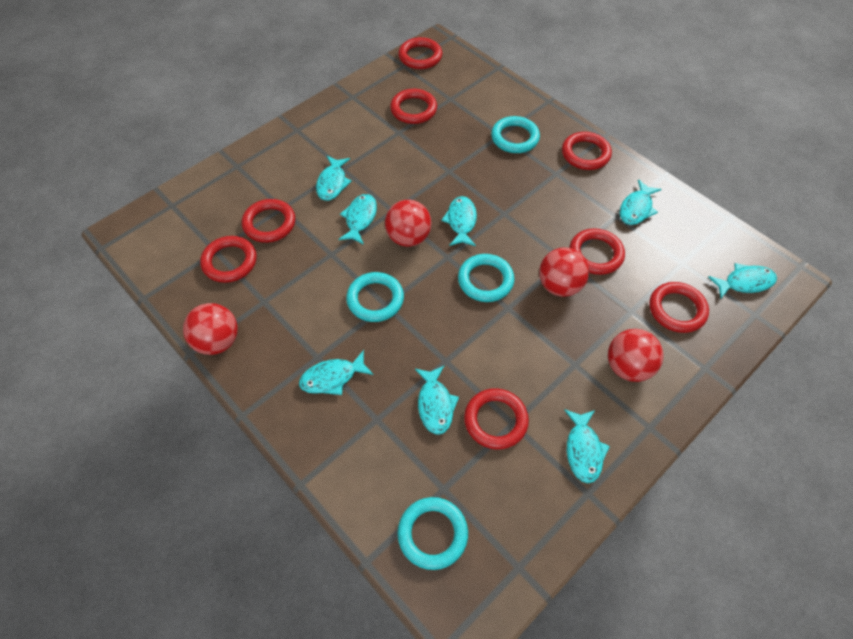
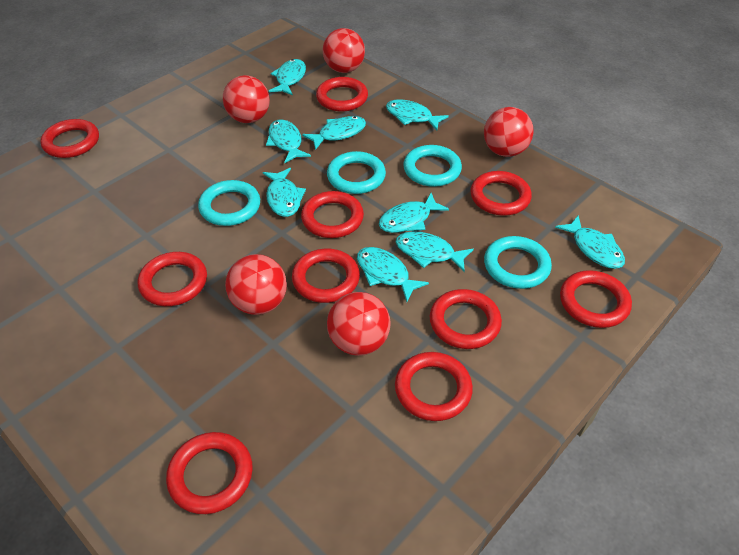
red ball: 4 -> 5
red ring: 8 -> 10
turquoise fish: 8 -> 9

